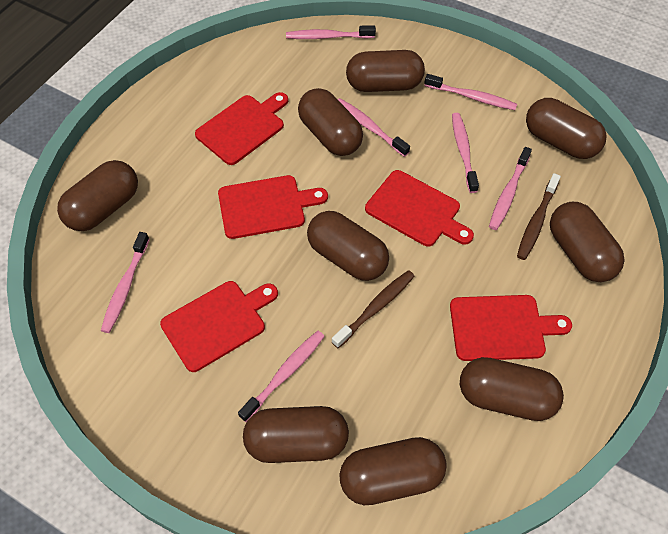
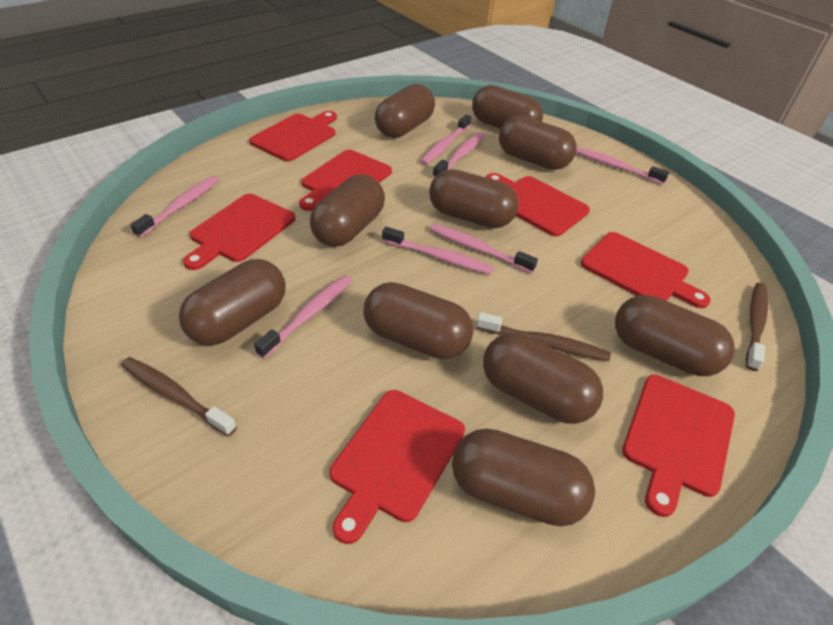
brown capsule: 9 -> 10
brown toothbrush: 2 -> 3
red cutting board: 5 -> 7

